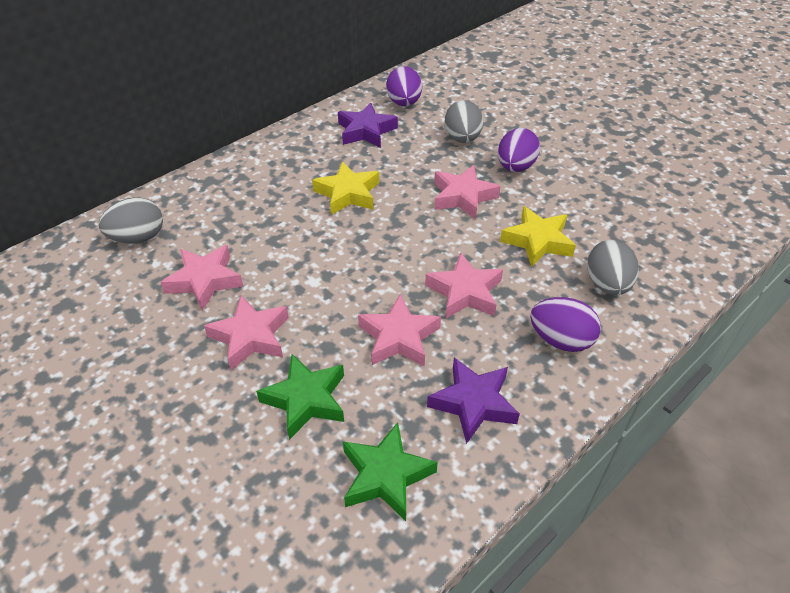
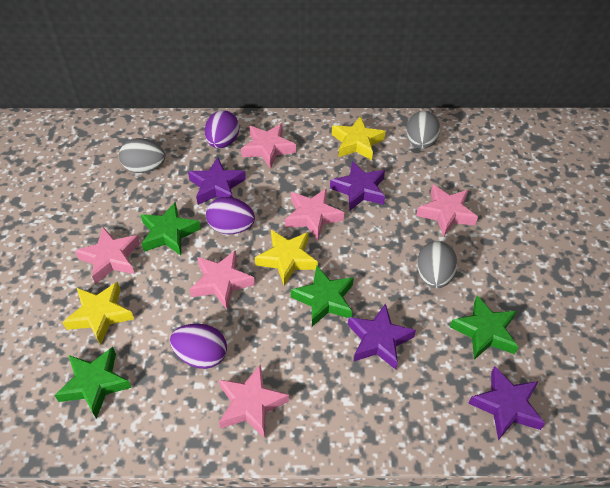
green star: 2 -> 4
pink star: 5 -> 6
purple star: 2 -> 4
yellow star: 2 -> 3

